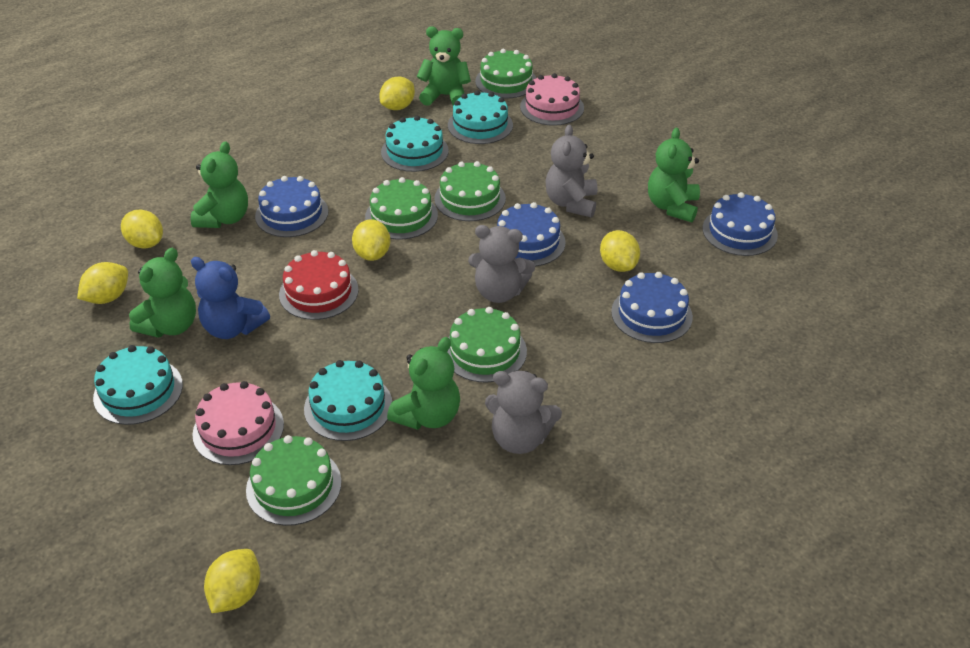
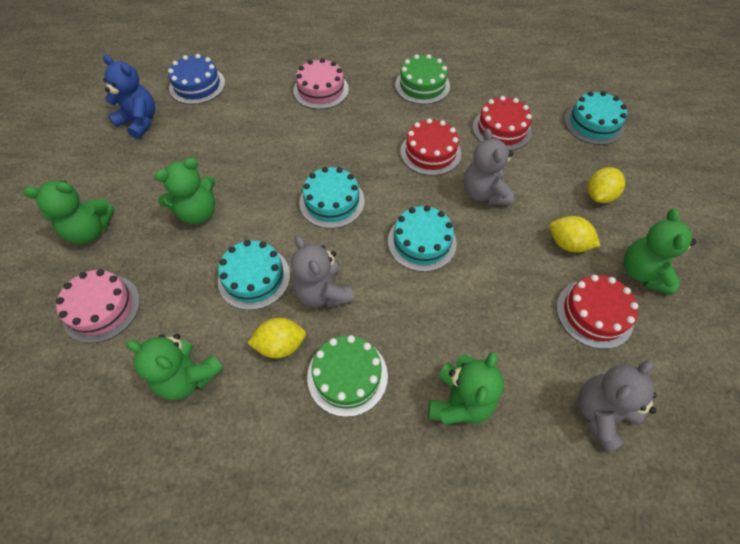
blue cake: 4 -> 1
green cake: 5 -> 2
red cake: 1 -> 3
yellow lemon: 6 -> 3

